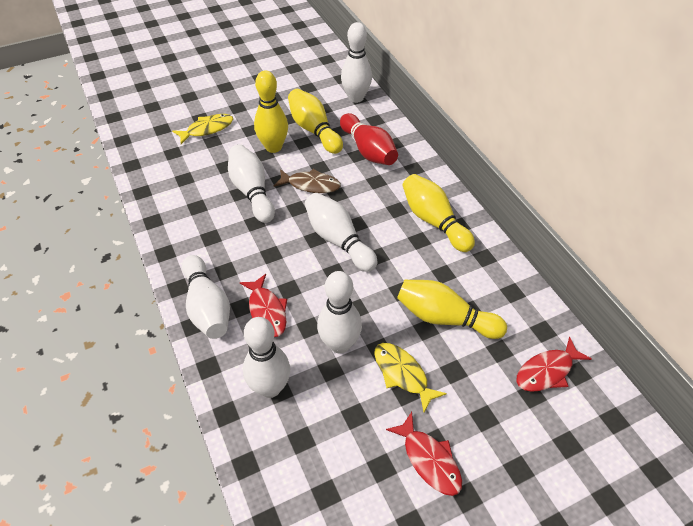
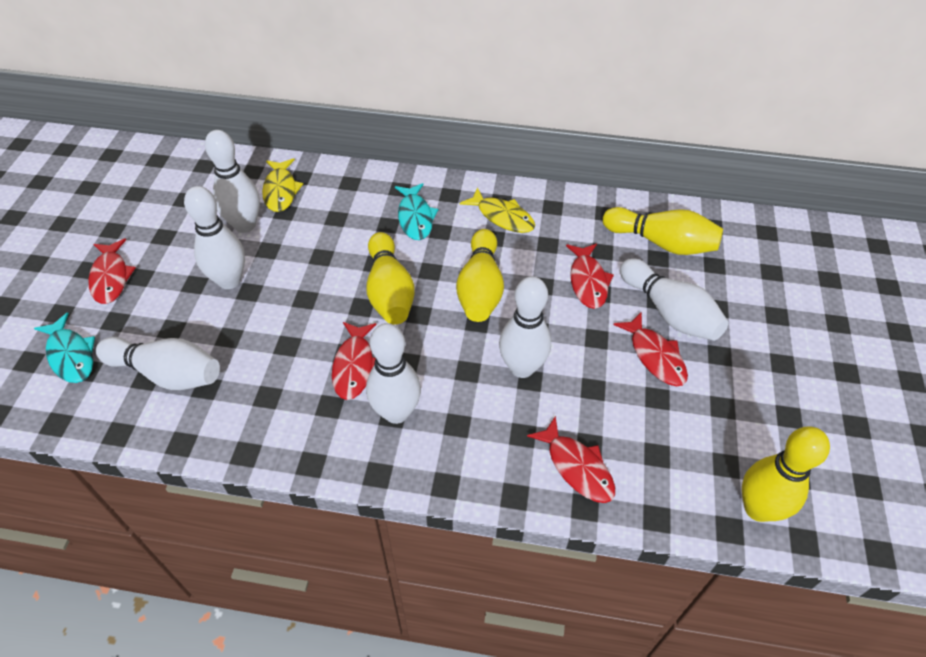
brown fish: 1 -> 0
red bowling pin: 1 -> 0
red fish: 3 -> 5
turquoise fish: 0 -> 2

